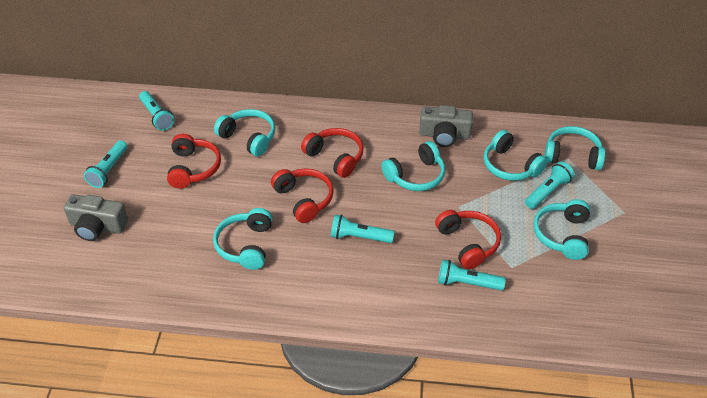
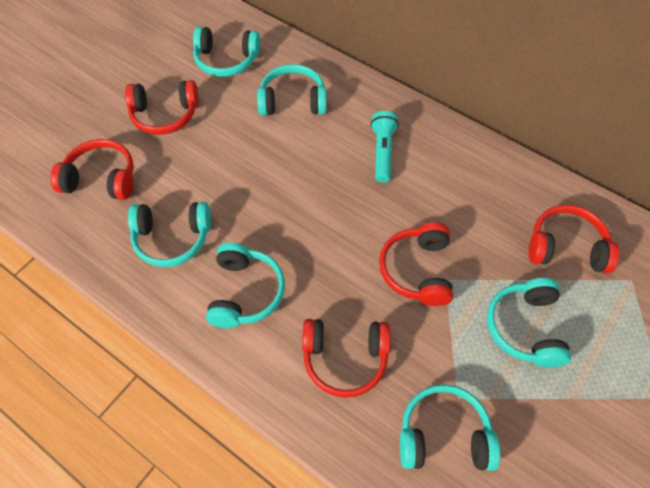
grey camera: 2 -> 0
red headphones: 4 -> 5
turquoise flashlight: 5 -> 1

